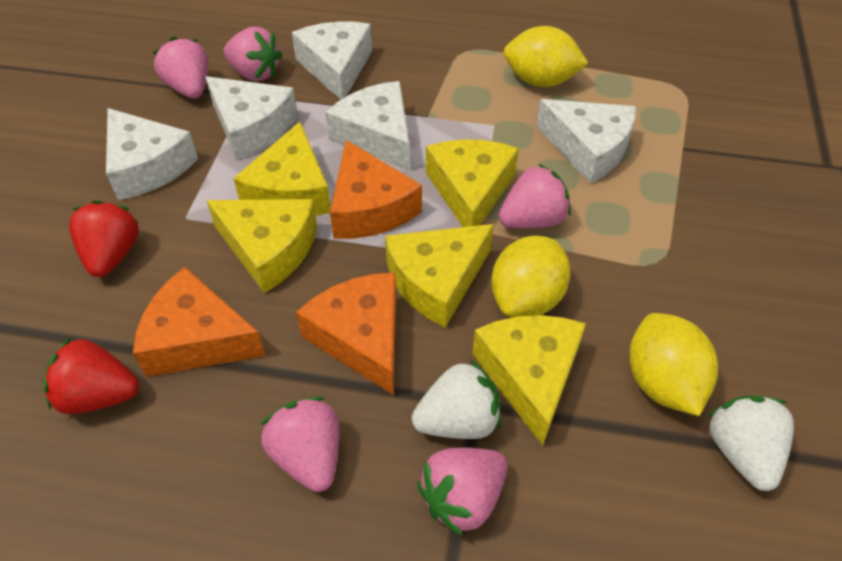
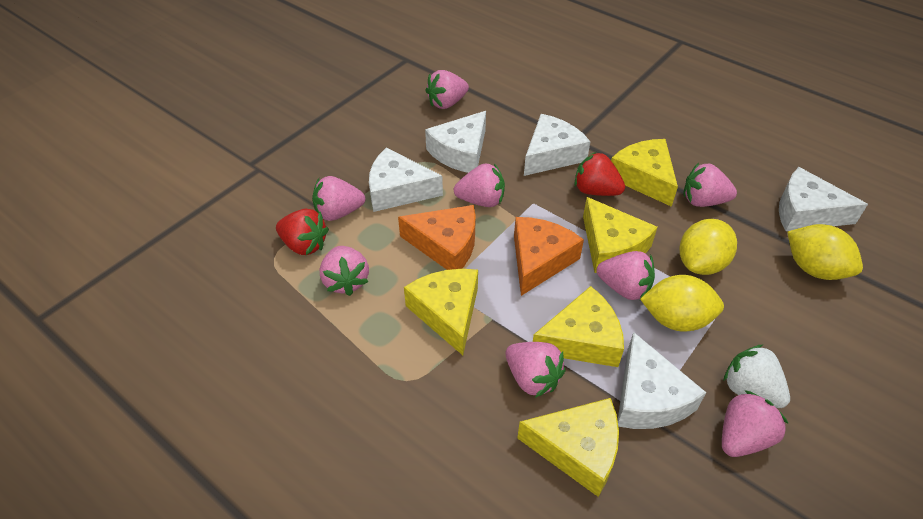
orange cheese: 3 -> 2
pink strawberry: 5 -> 8
white strawberry: 2 -> 1

